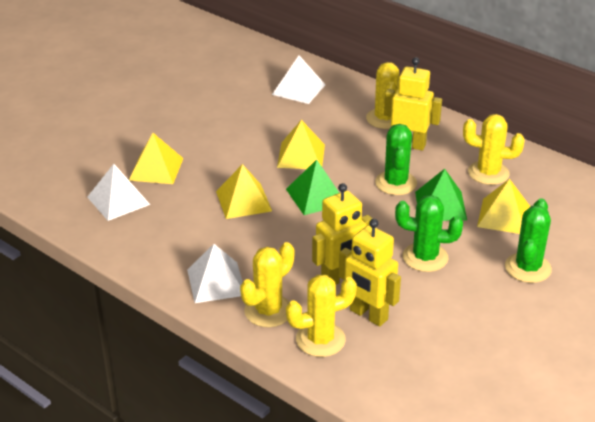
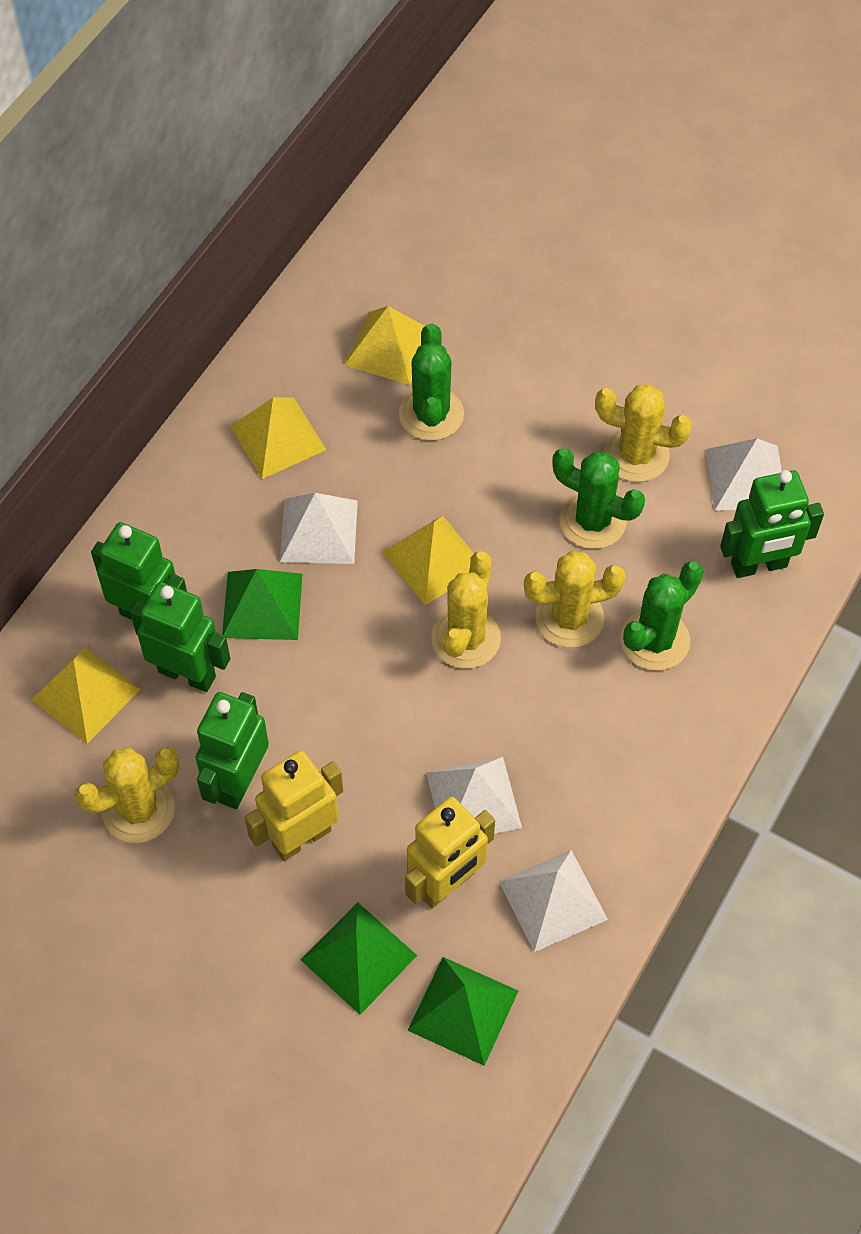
green pyramid: 2 -> 3
green robot: 0 -> 4
white pyramid: 3 -> 4
yellow robot: 3 -> 2

